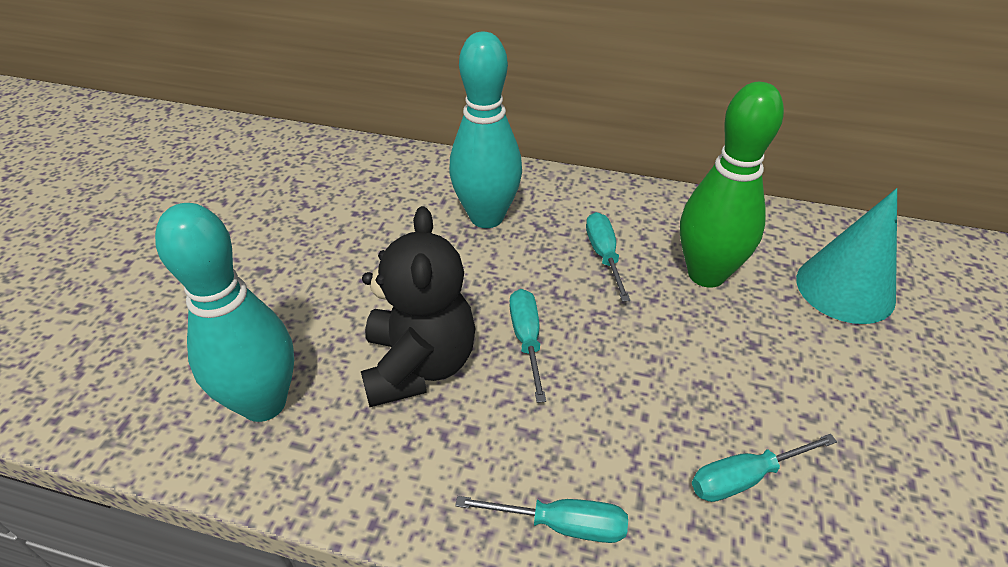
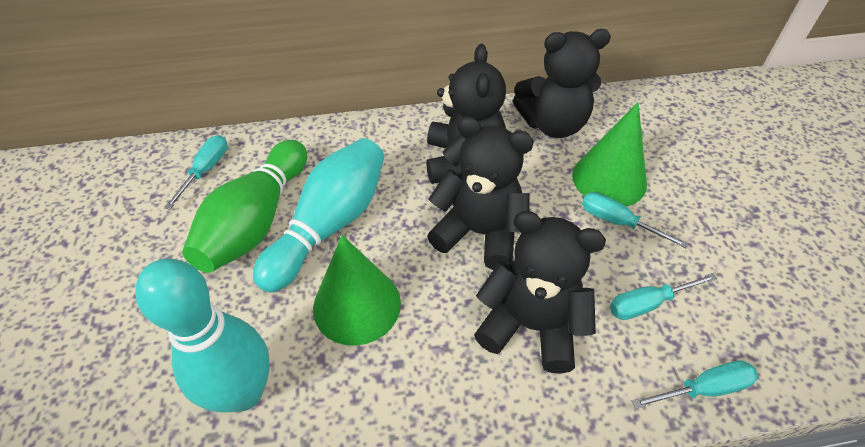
black teddy bear: 1 -> 4
green cone: 0 -> 2
turquoise cone: 1 -> 0

